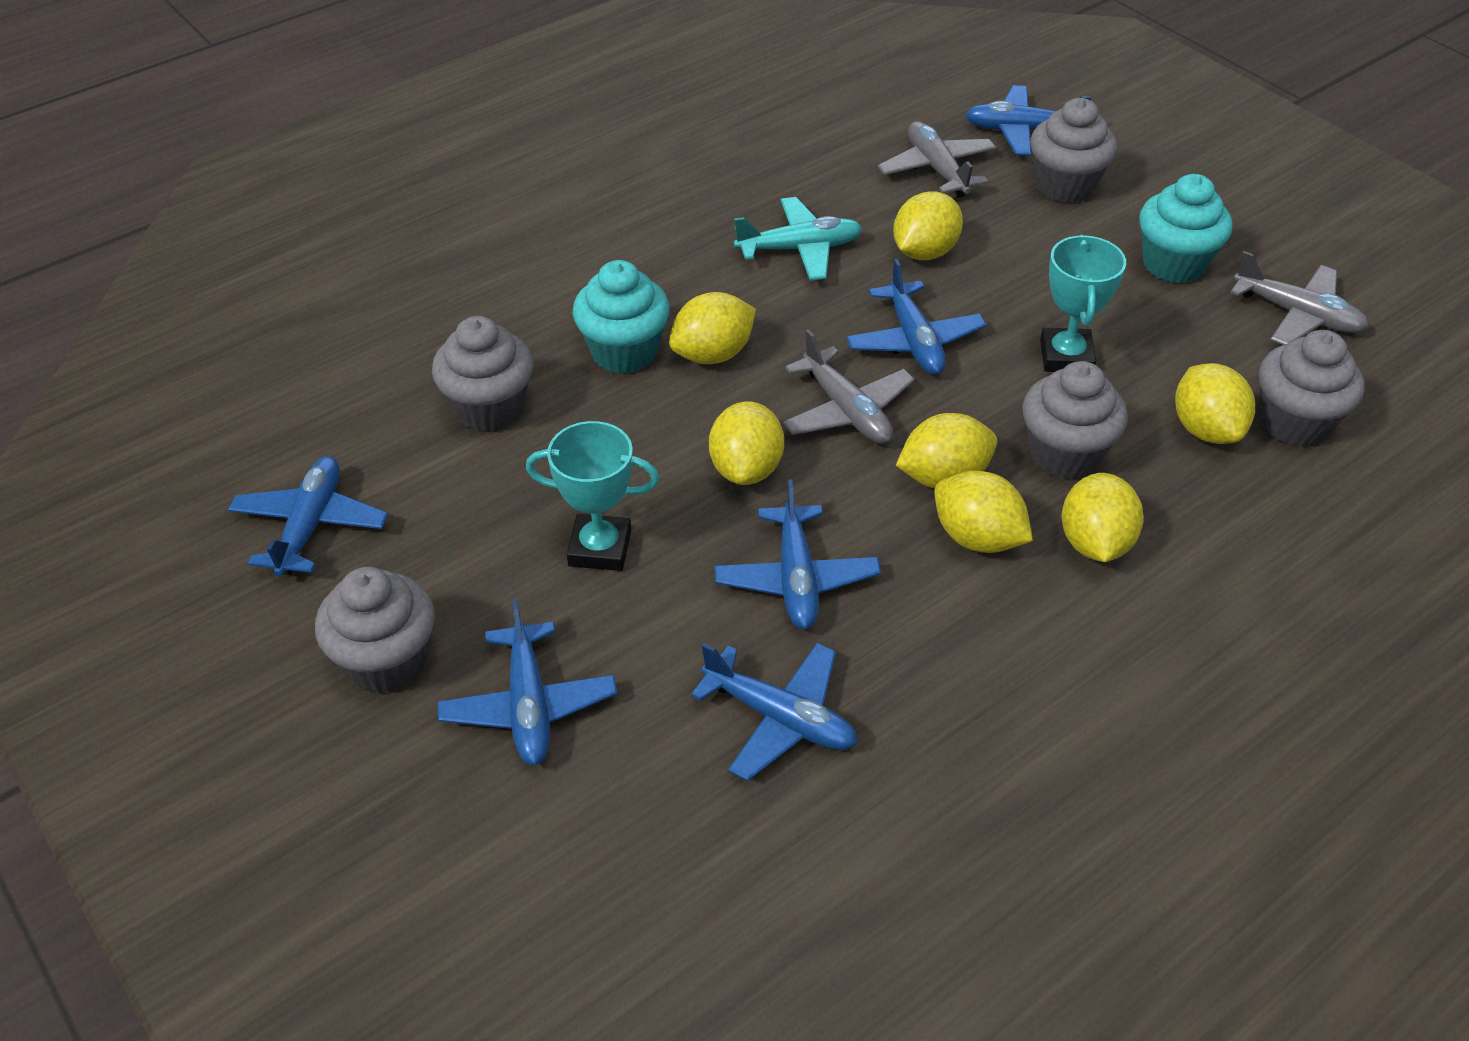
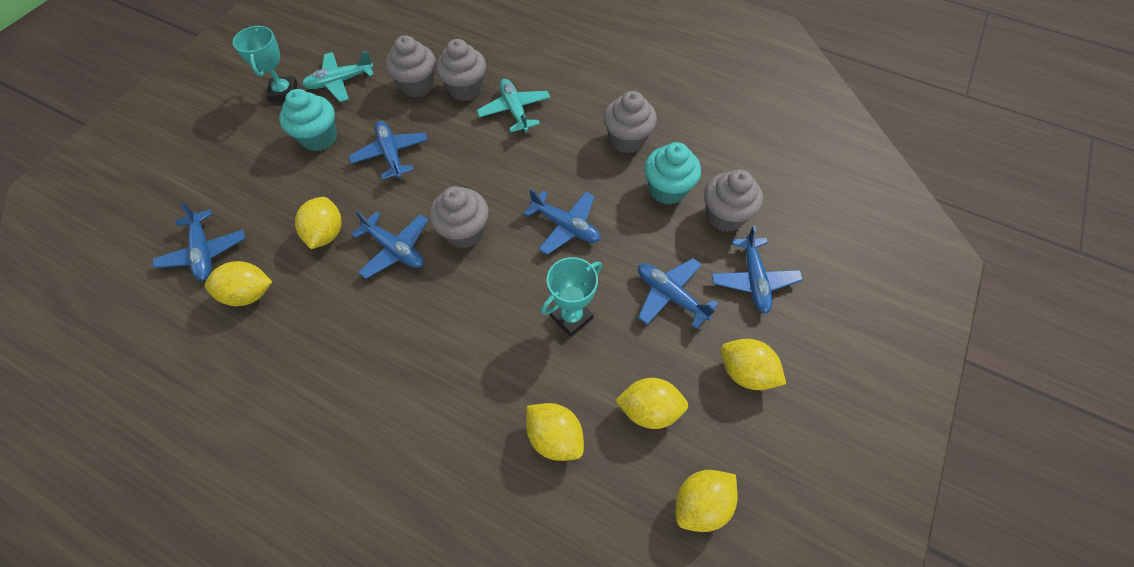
grey plane: 3 -> 0
turquoise plane: 1 -> 2
yellow lemon: 7 -> 6

